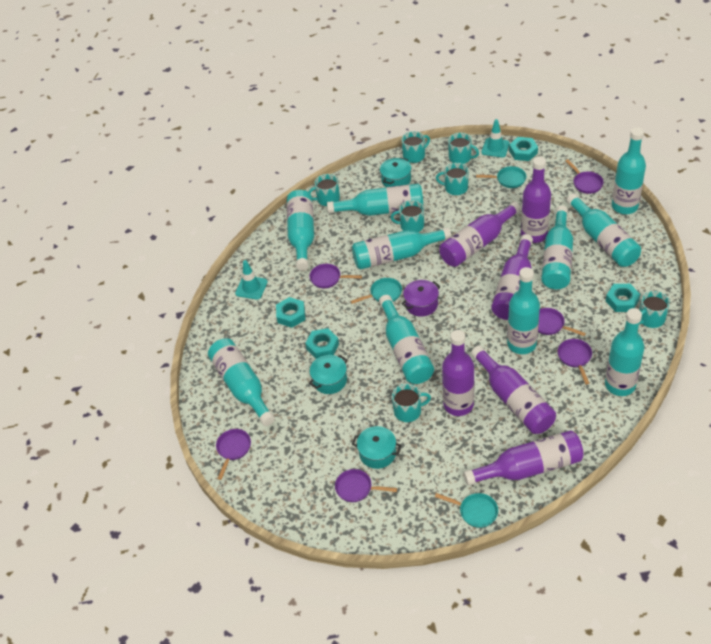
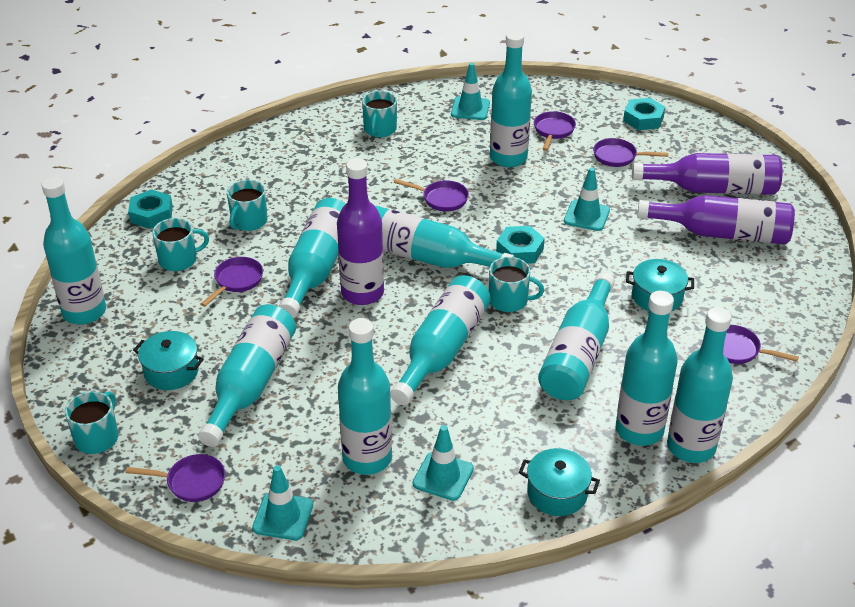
purple bottle: 6 -> 3
purple pot: 1 -> 0
turquoise mug: 7 -> 5
turquoise nut: 4 -> 3
turquoise pan: 3 -> 0
turquoise traffic cone: 2 -> 4

